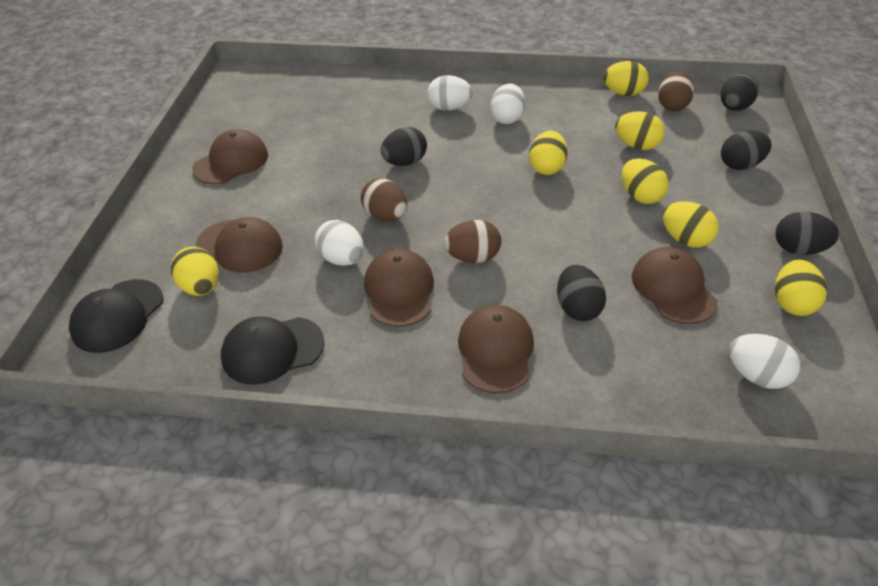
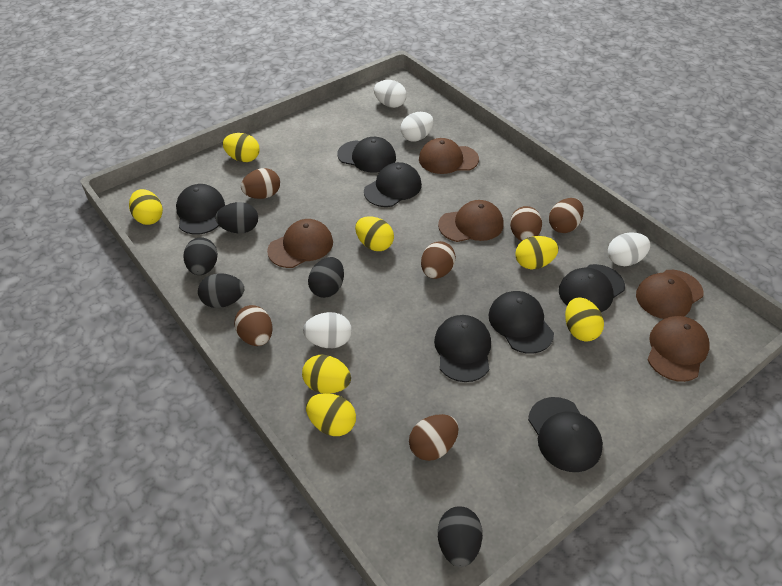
black cap: 2 -> 7
brown egg: 3 -> 6

